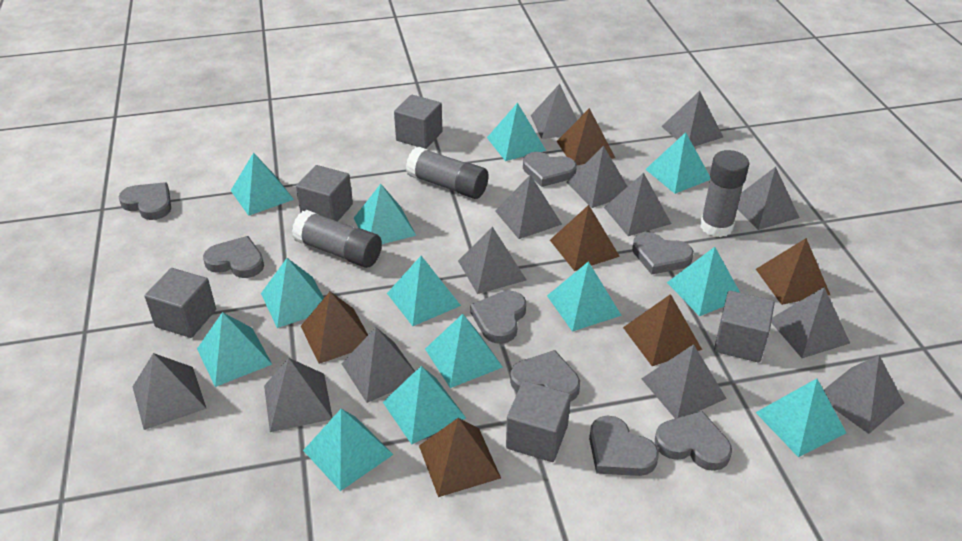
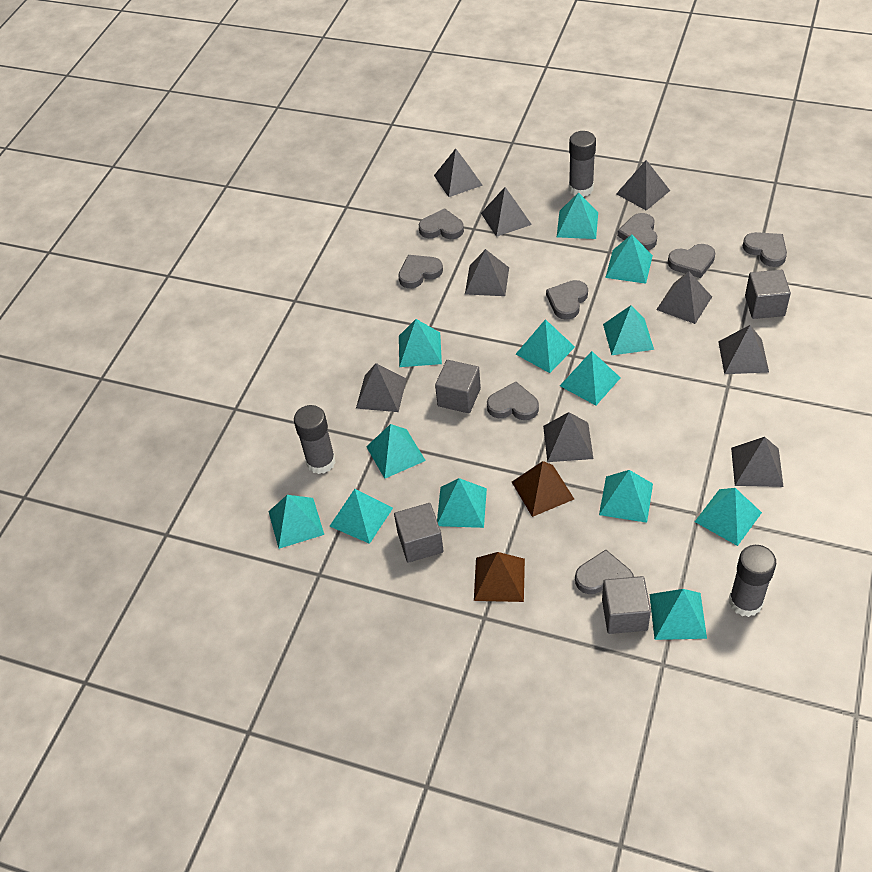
brown pyramid: 6 -> 2
grey cube: 5 -> 4
grey pyramid: 13 -> 9

